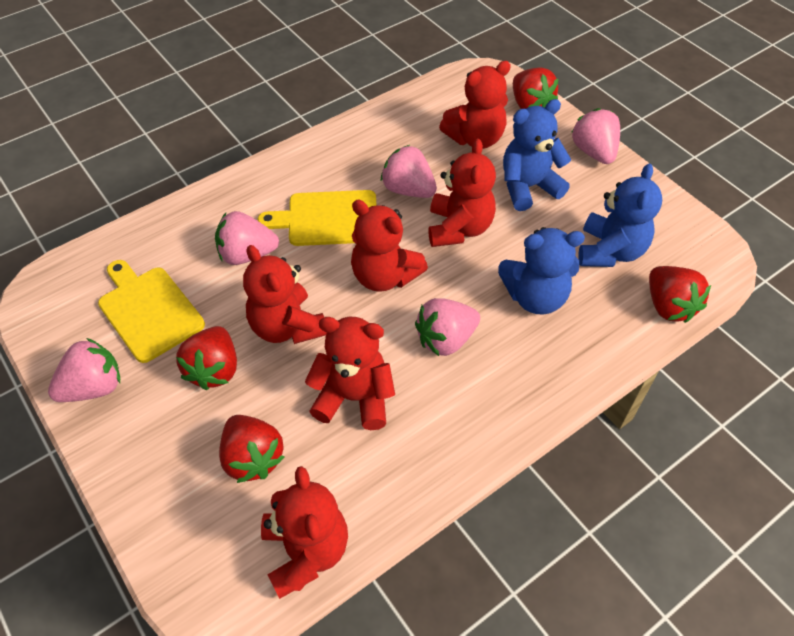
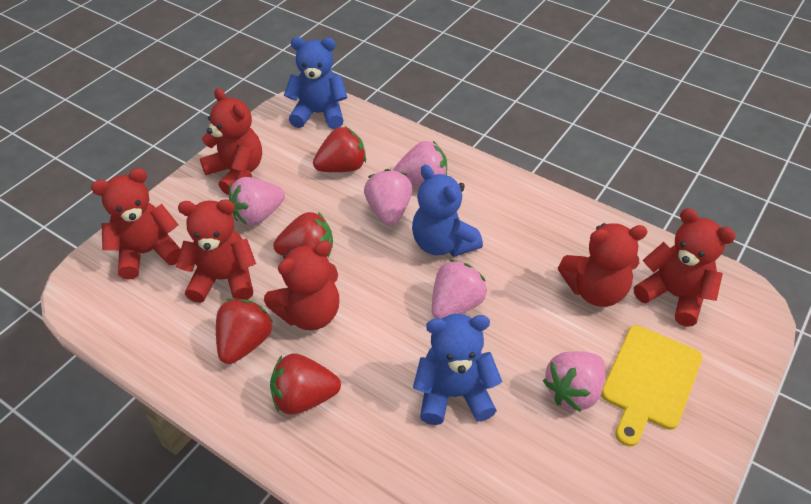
yellow cutting board: 2 -> 1

